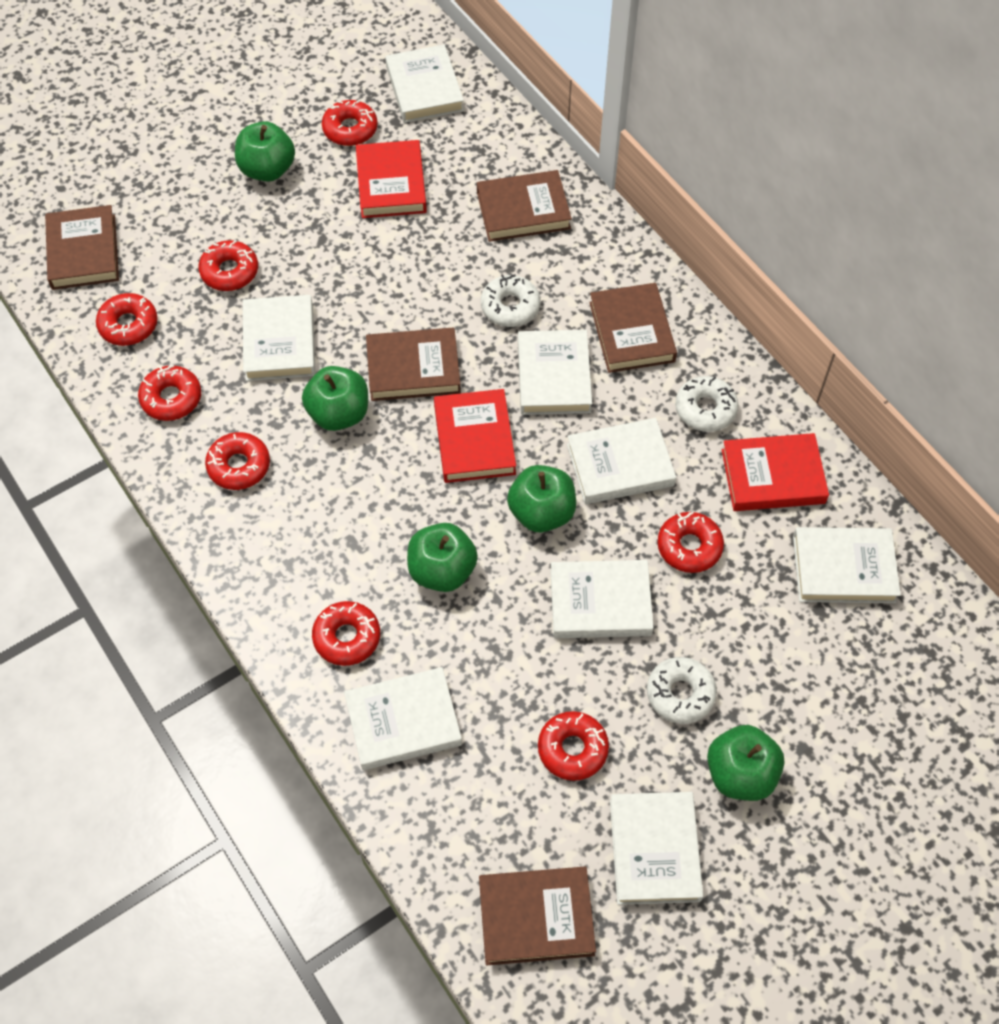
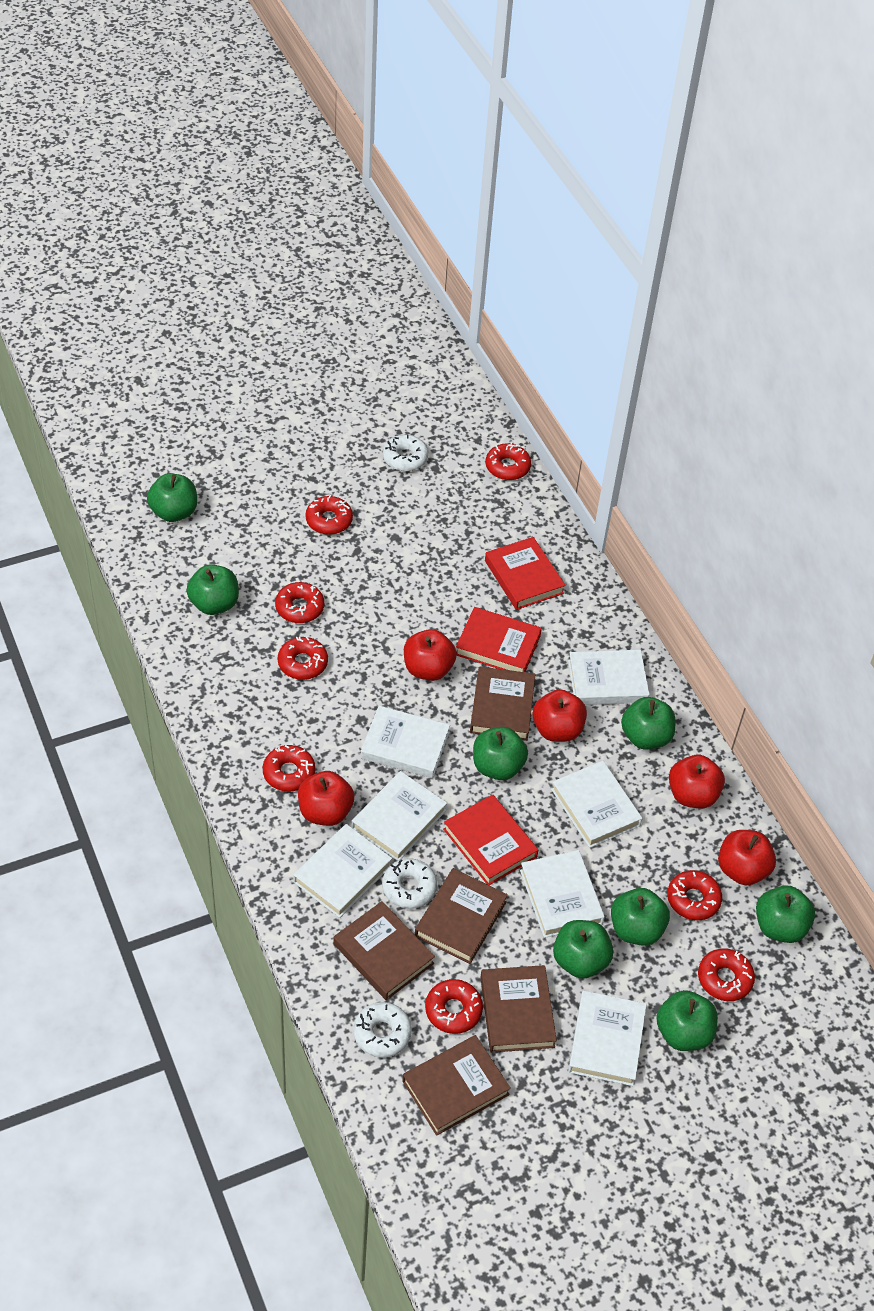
green apple: 5 -> 8
red apple: 0 -> 5
white book: 8 -> 7

